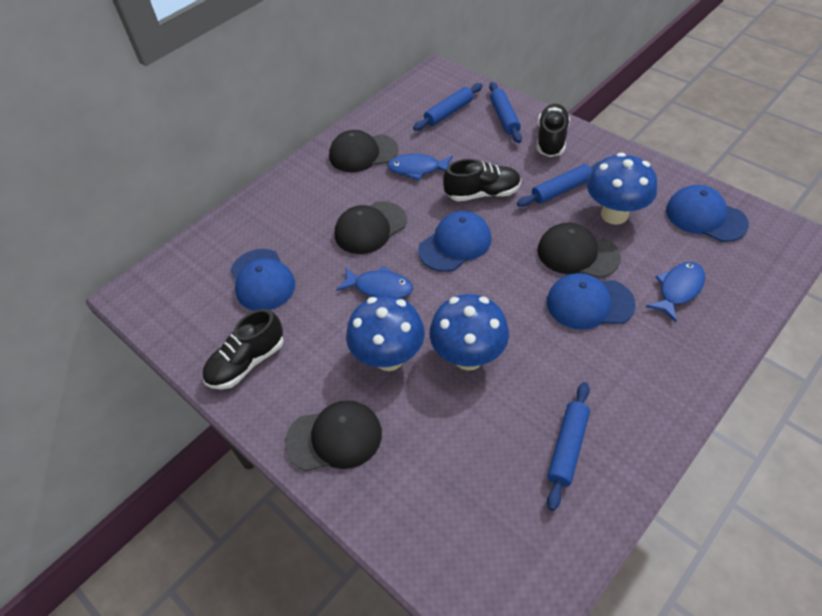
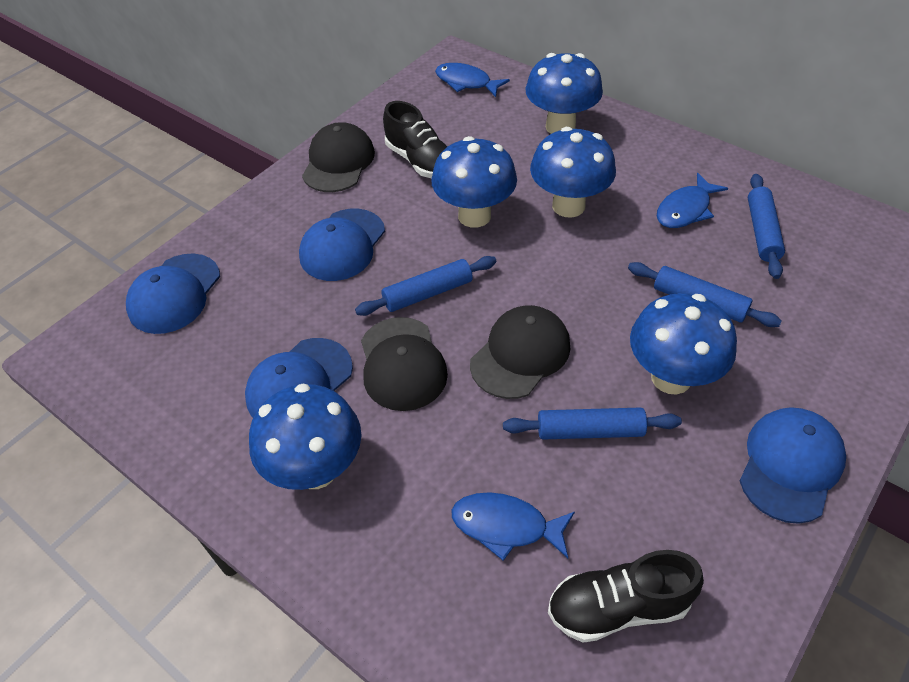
black cap: 4 -> 3
black shoe: 3 -> 2
blue mushroom: 3 -> 5

